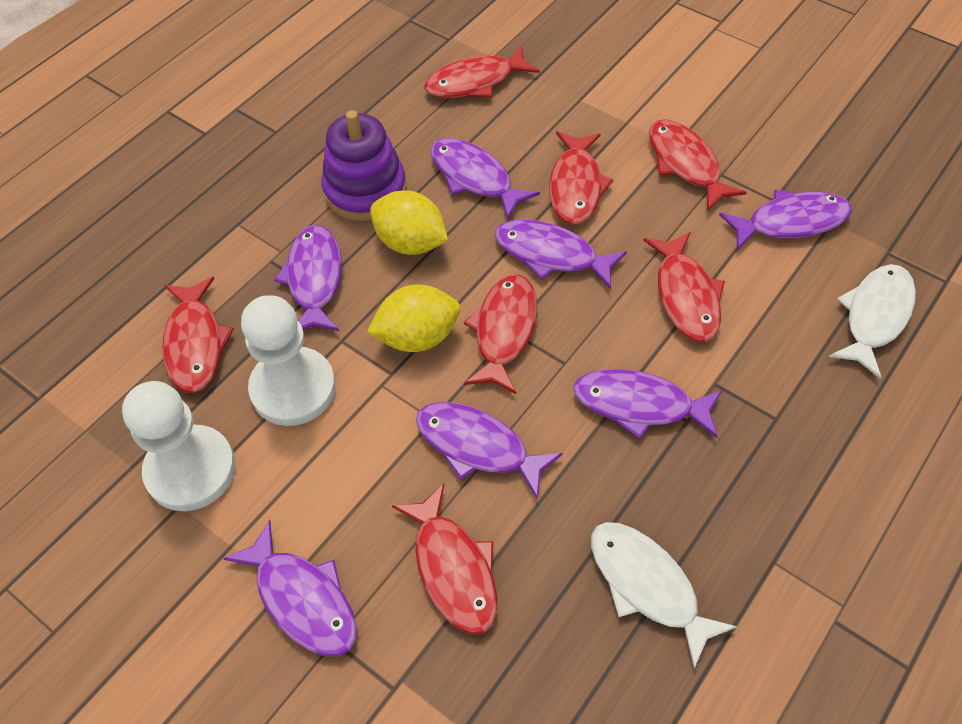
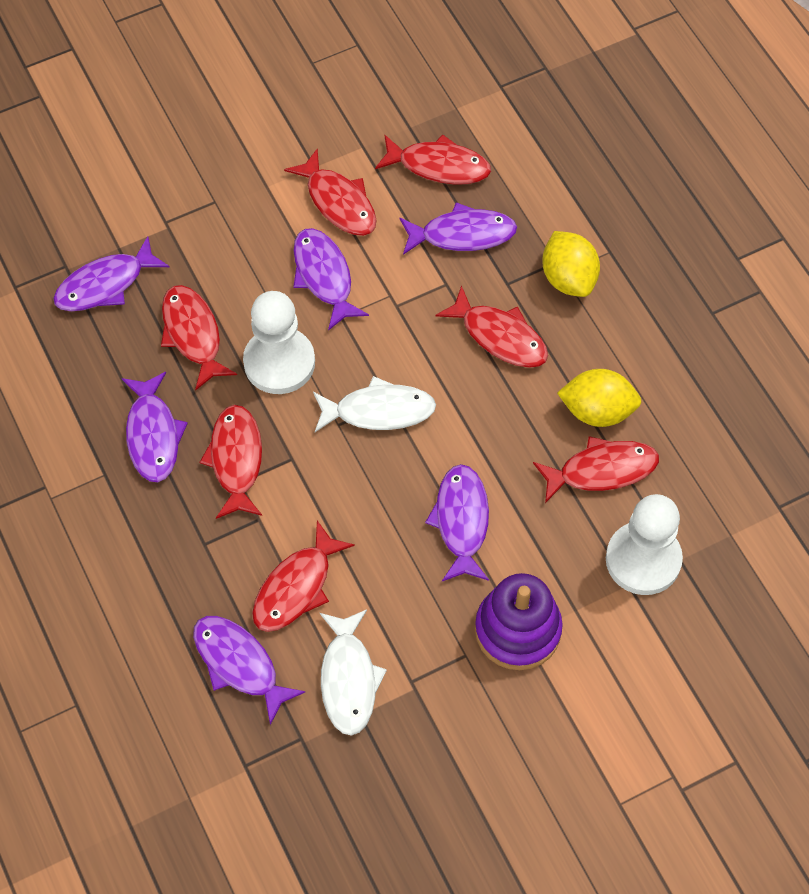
purple fish: 7 -> 6

